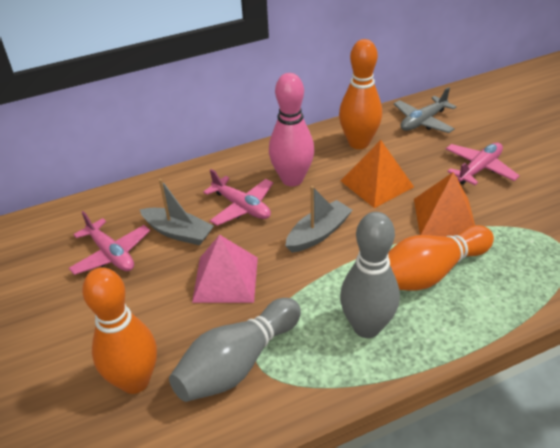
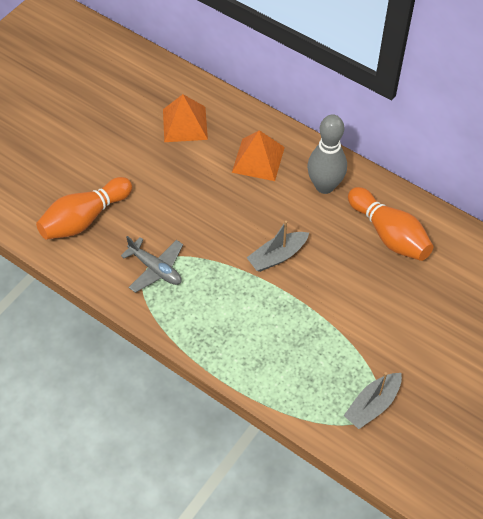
grey bowling pin: 2 -> 1
orange bowling pin: 3 -> 2
pink bowling pin: 1 -> 0
pink plane: 3 -> 0
pink pyramid: 1 -> 0

